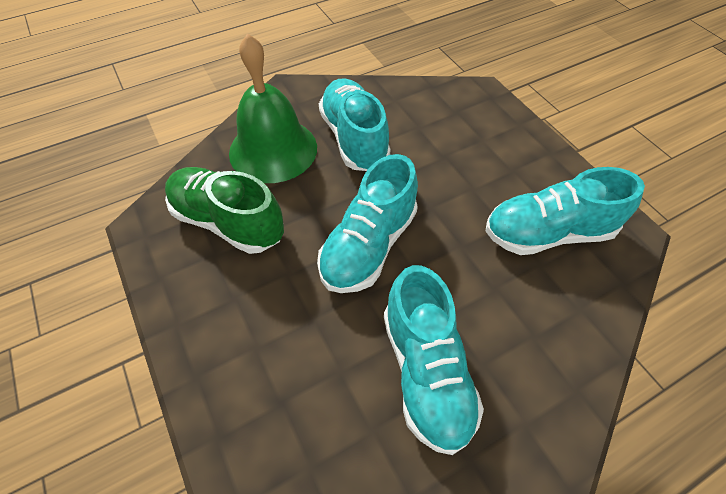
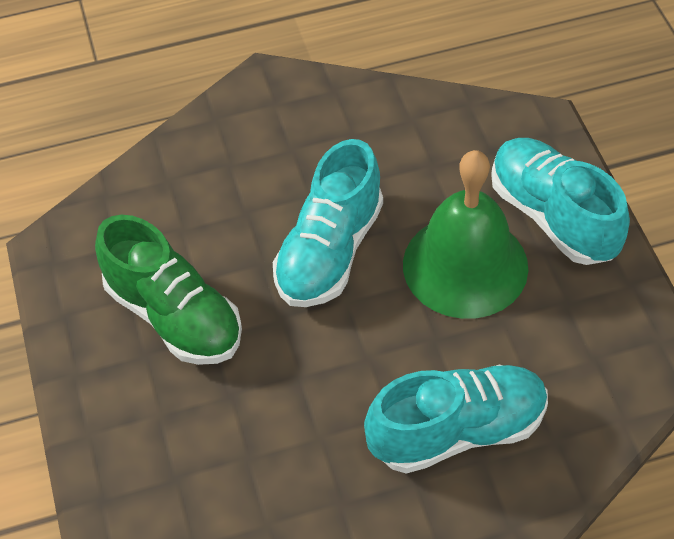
turquoise shoe: 4 -> 3

